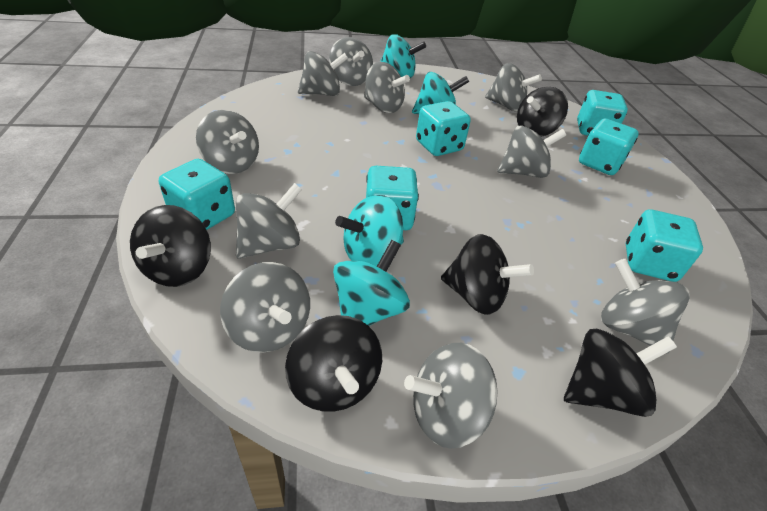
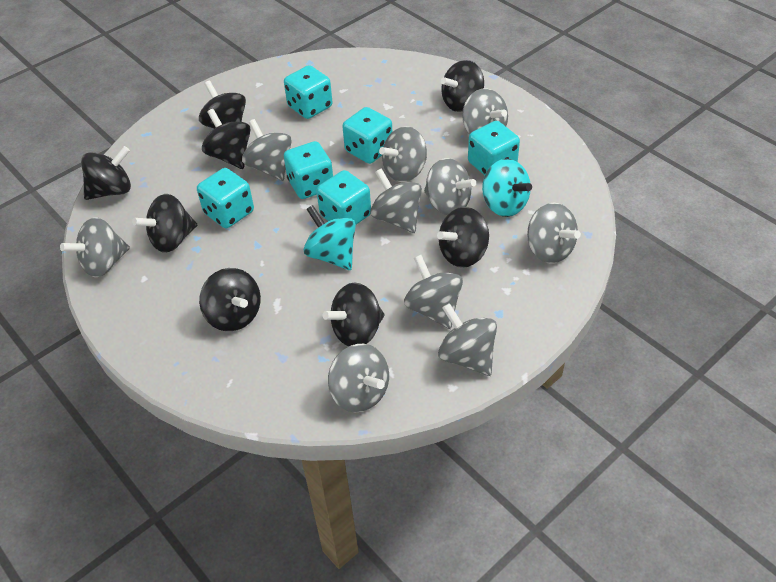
black spinning top: 5 -> 8
turquoise spinning top: 4 -> 2

